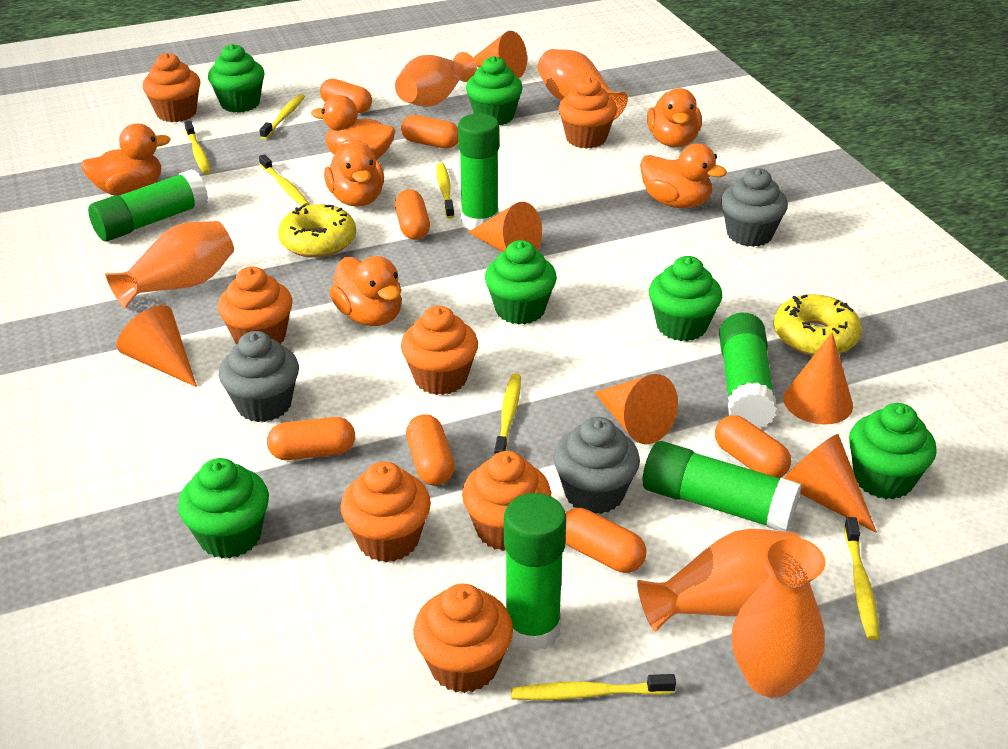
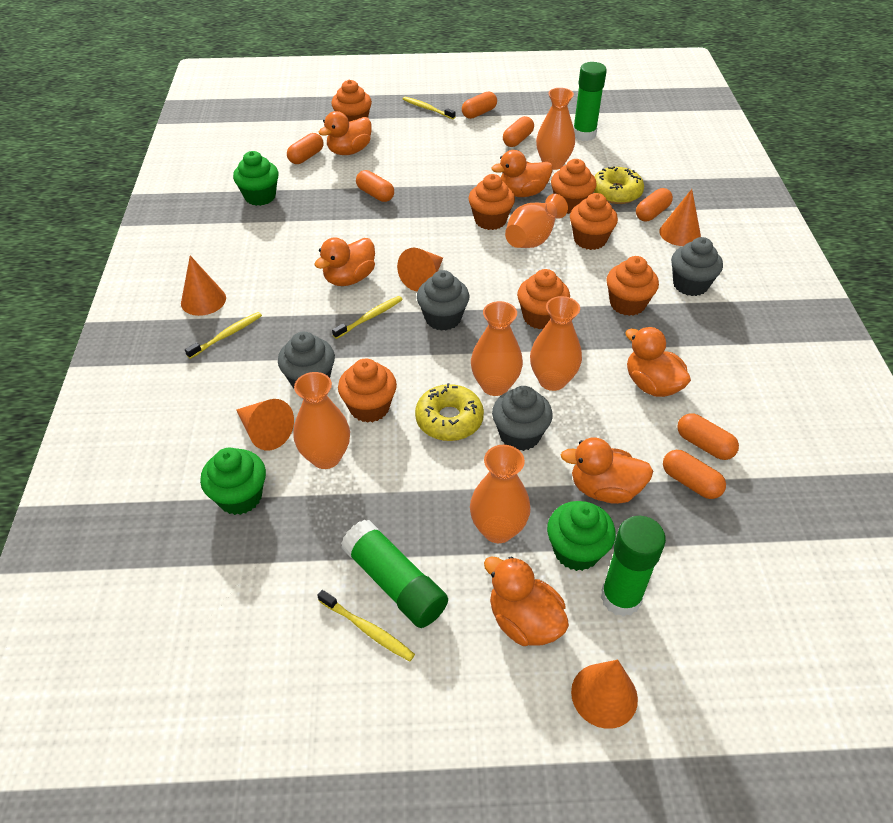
green cupcake: 6 -> 3
green glue stick: 5 -> 3
grey cupcake: 3 -> 4
orange cone: 6 -> 5
orange vase: 5 -> 6
yellow toothbrush: 7 -> 4

